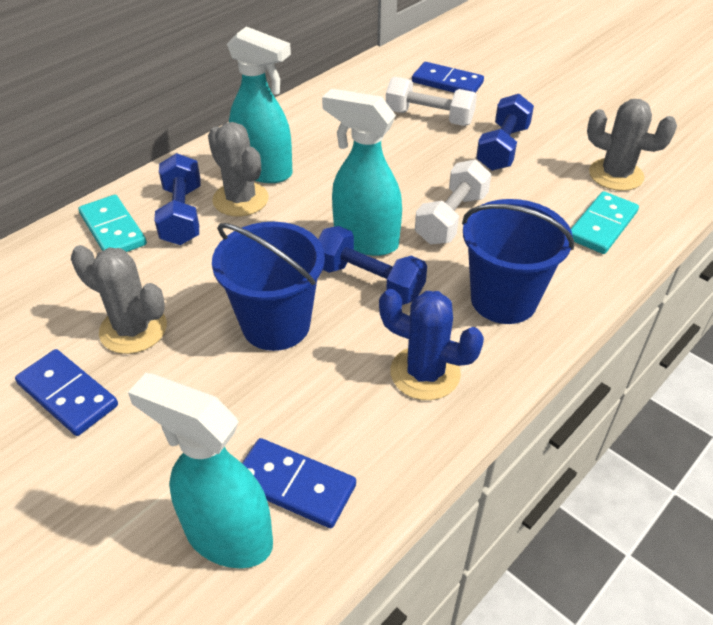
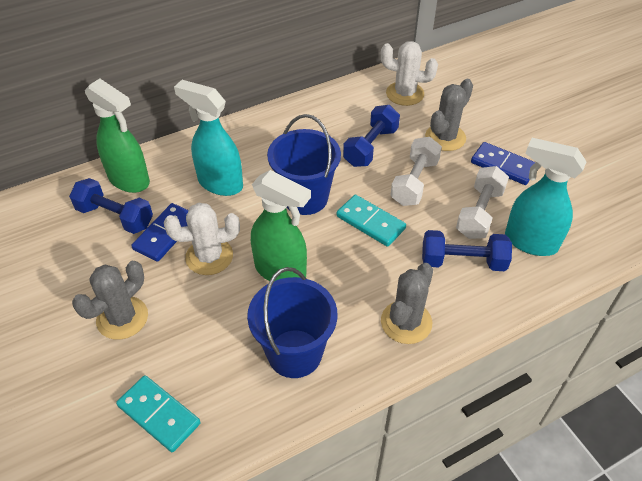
blue cactus: 1 -> 0
blue domino: 3 -> 2
green spray bottle: 0 -> 2
turquoise spray bottle: 3 -> 2
white cactus: 0 -> 2

